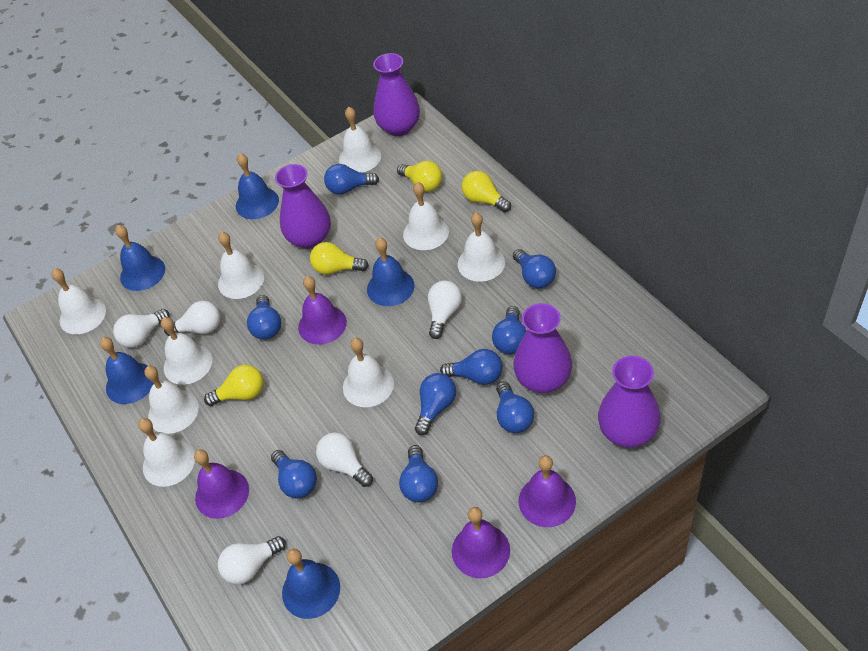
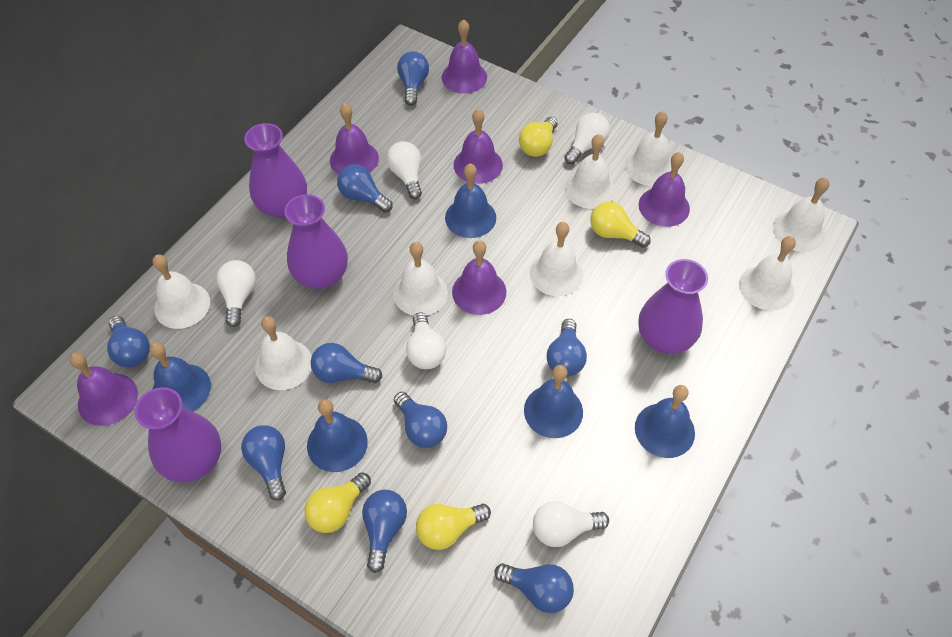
purple bell: 4 -> 6
white bell: 9 -> 8

